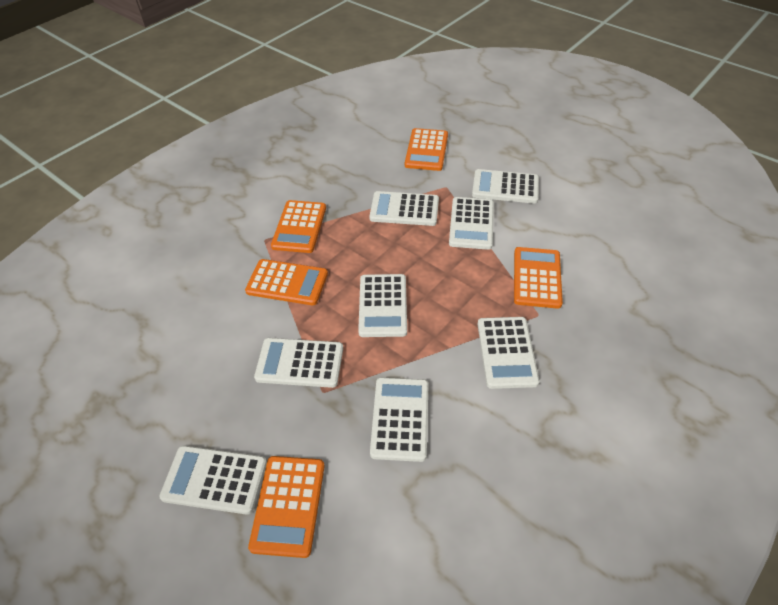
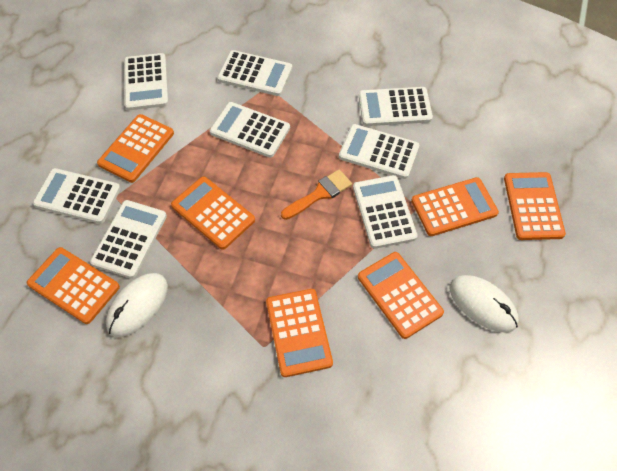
orange brush: 0 -> 1
orange calculator: 5 -> 7
white mouse: 0 -> 2

